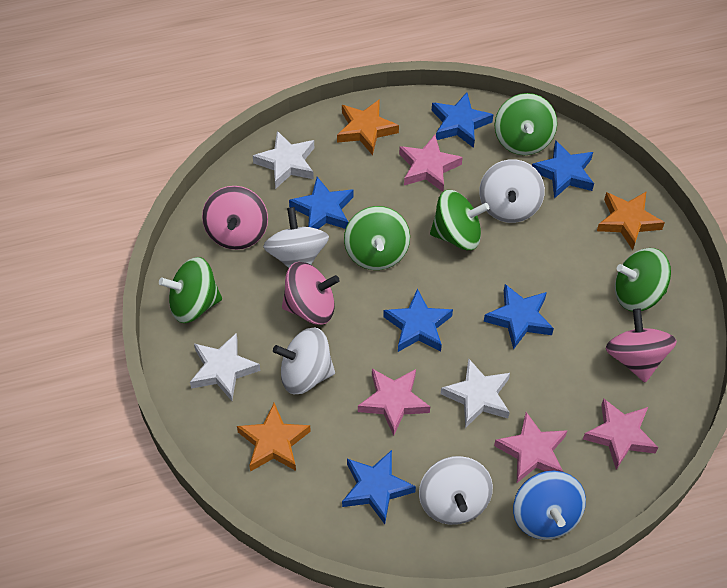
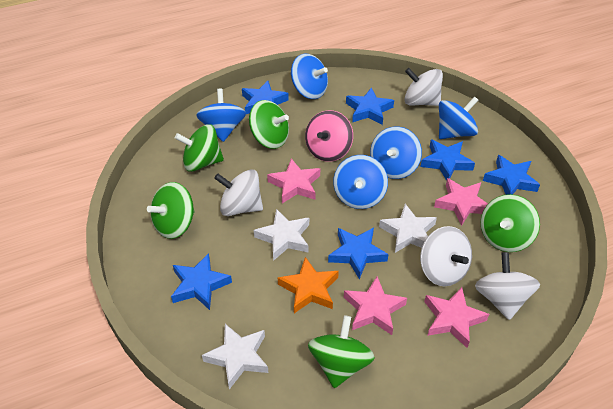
blue spinning top: 1 -> 5
orange star: 3 -> 1
pink spinning top: 3 -> 1

